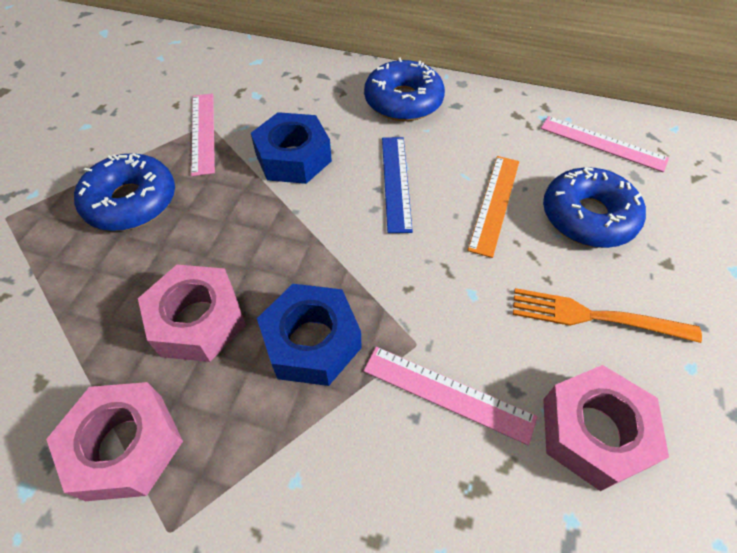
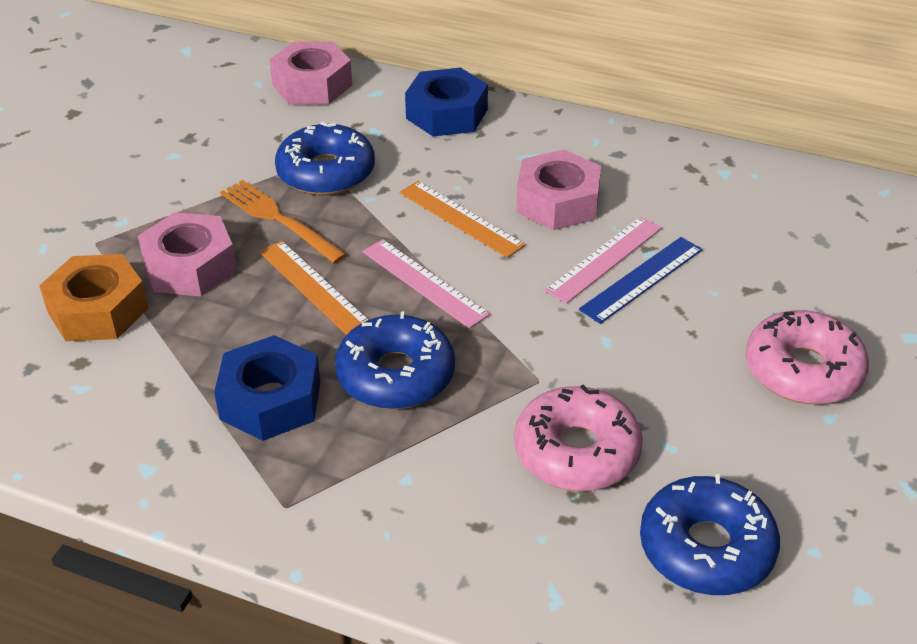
orange nut: 0 -> 1
orange ruler: 1 -> 2
pink donut: 0 -> 2
pink ruler: 3 -> 2

